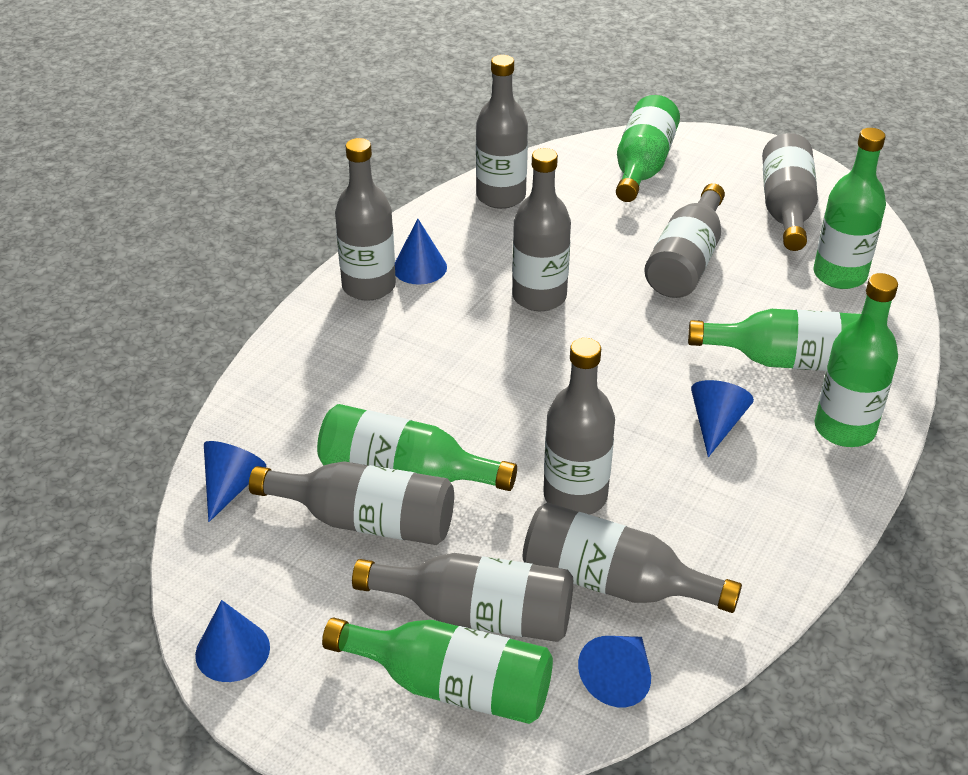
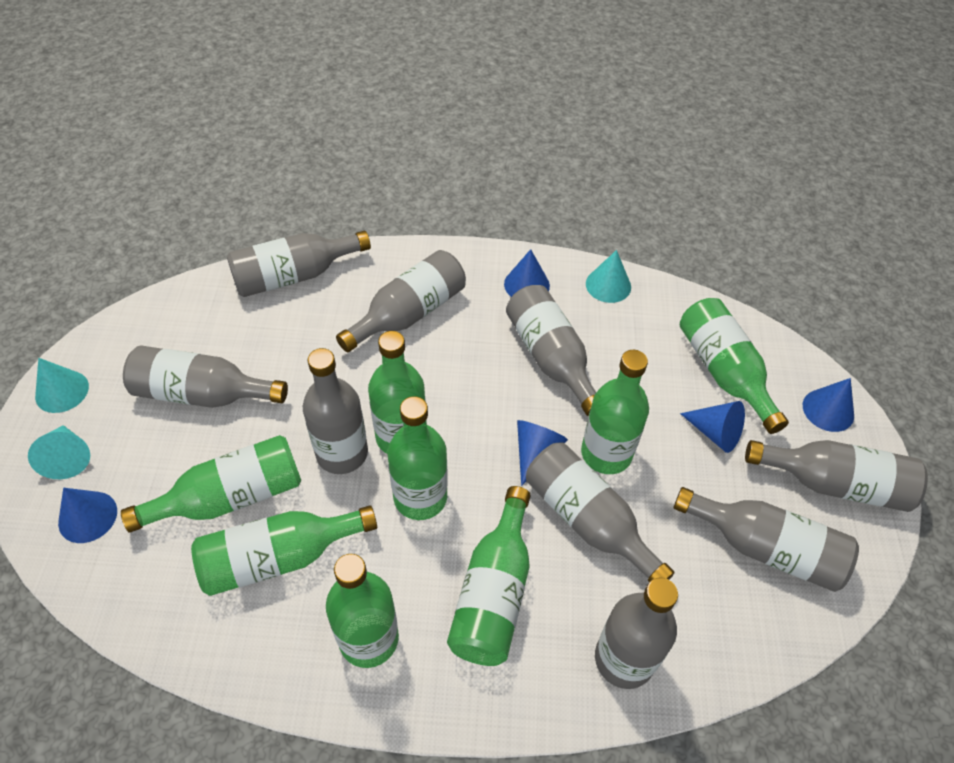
green bottle: 6 -> 8
turquoise cone: 0 -> 3

